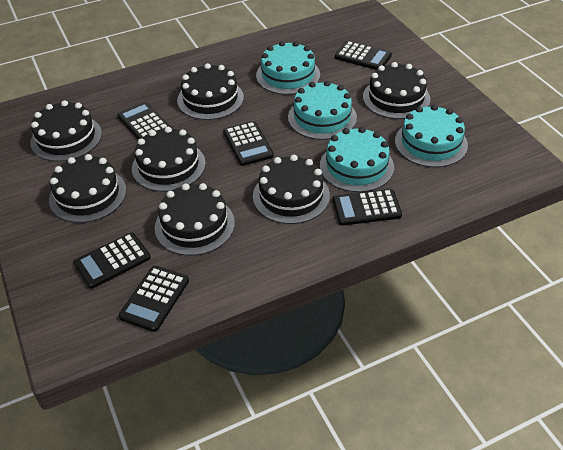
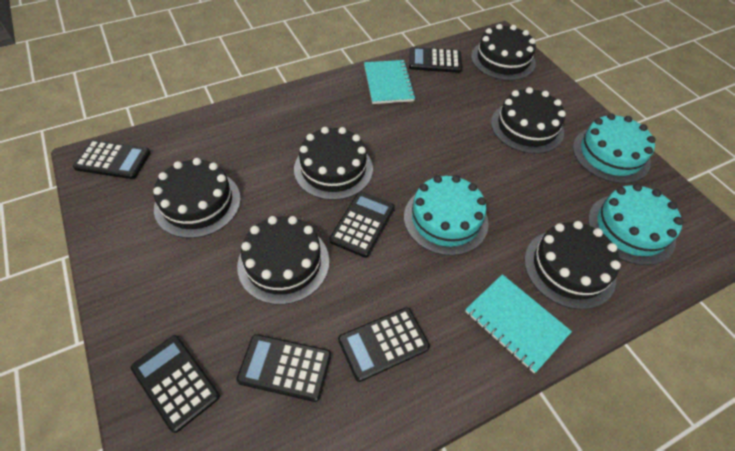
black cake: 7 -> 6
turquoise cake: 4 -> 3
turquoise notebook: 0 -> 2

